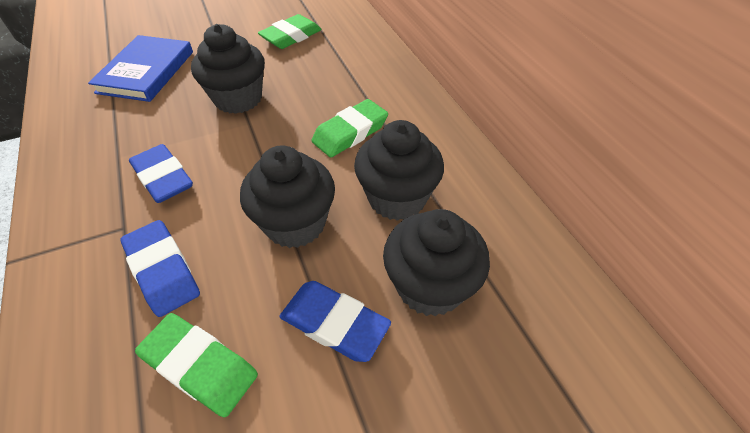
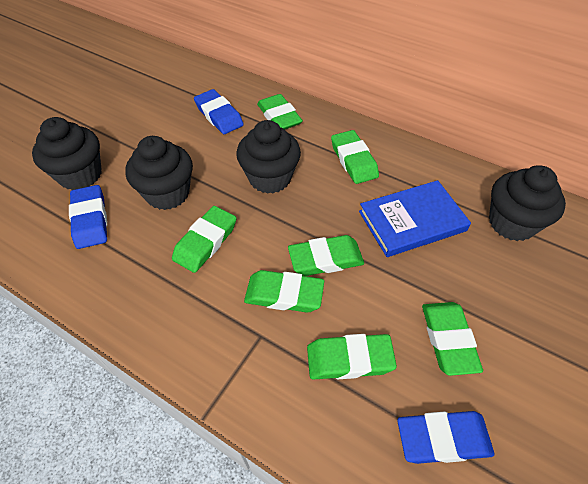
green eraser: 3 -> 7

